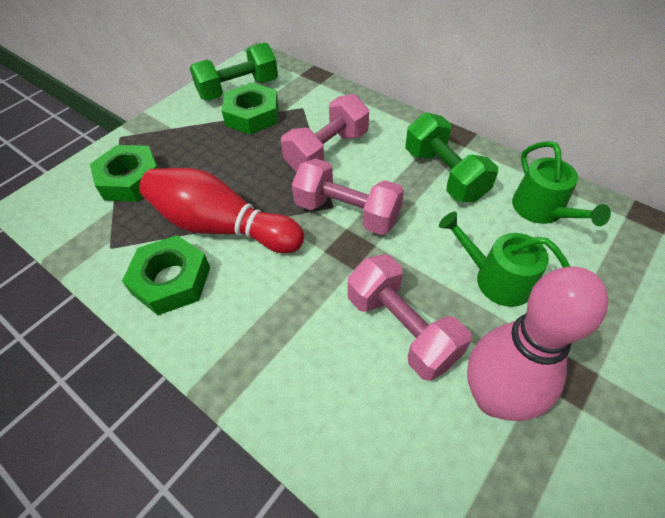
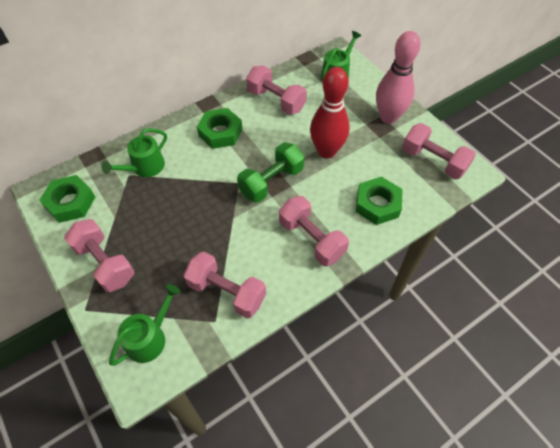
green dumbbell: 2 -> 1
green watering can: 2 -> 3
pink dumbbell: 3 -> 5

